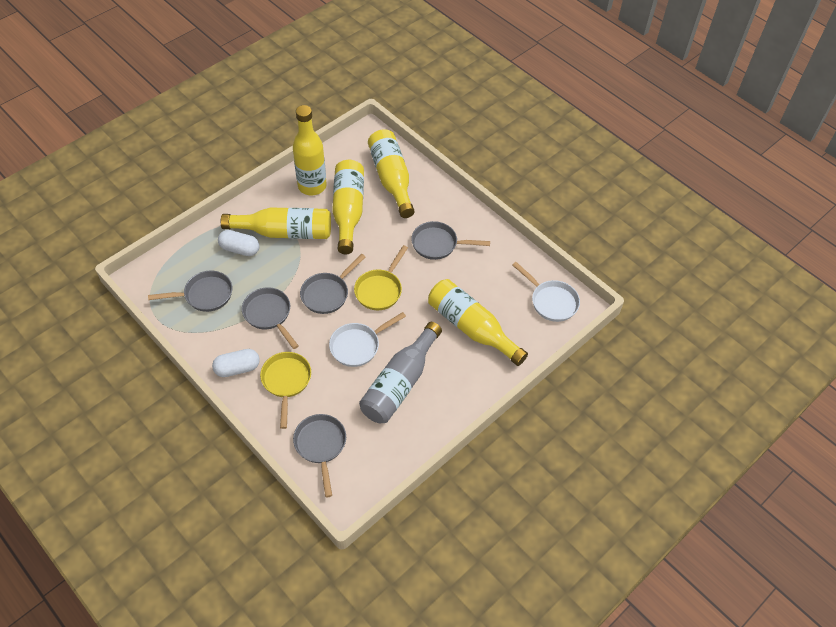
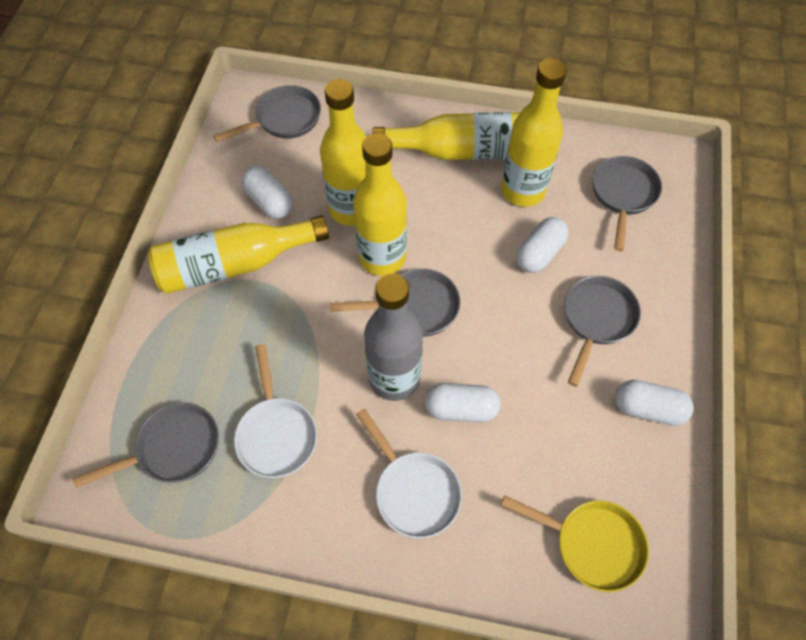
white capsule: 2 -> 4
yellow pan: 2 -> 1

